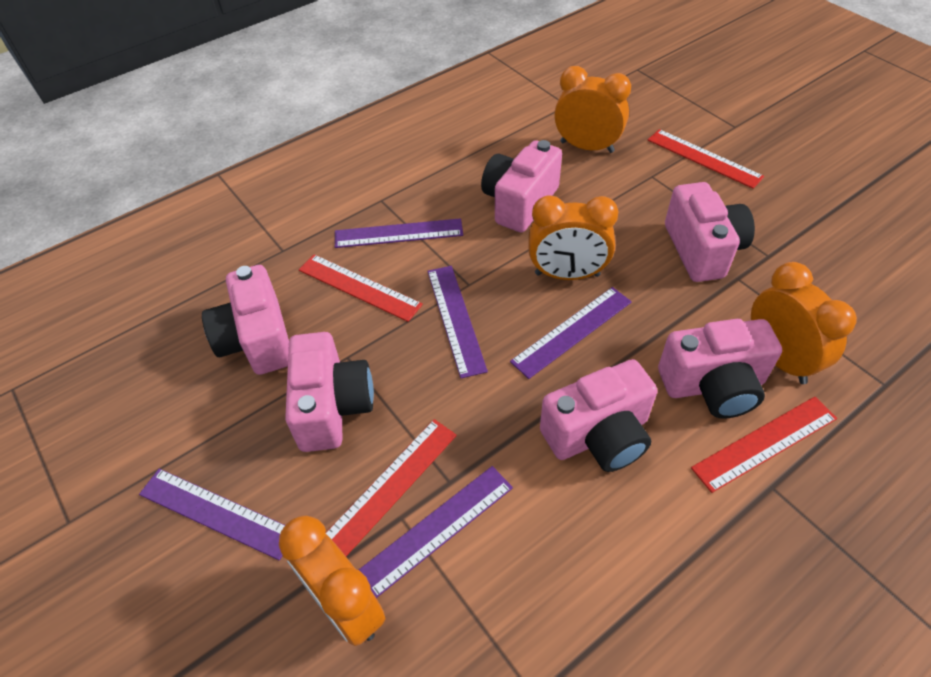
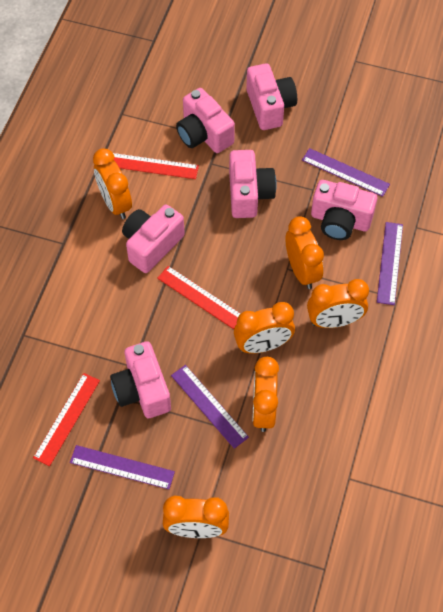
orange clock: 4 -> 6
purple ruler: 5 -> 4
red ruler: 4 -> 3

